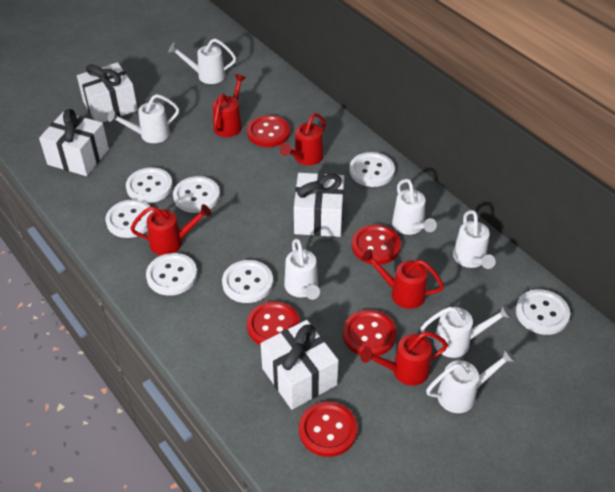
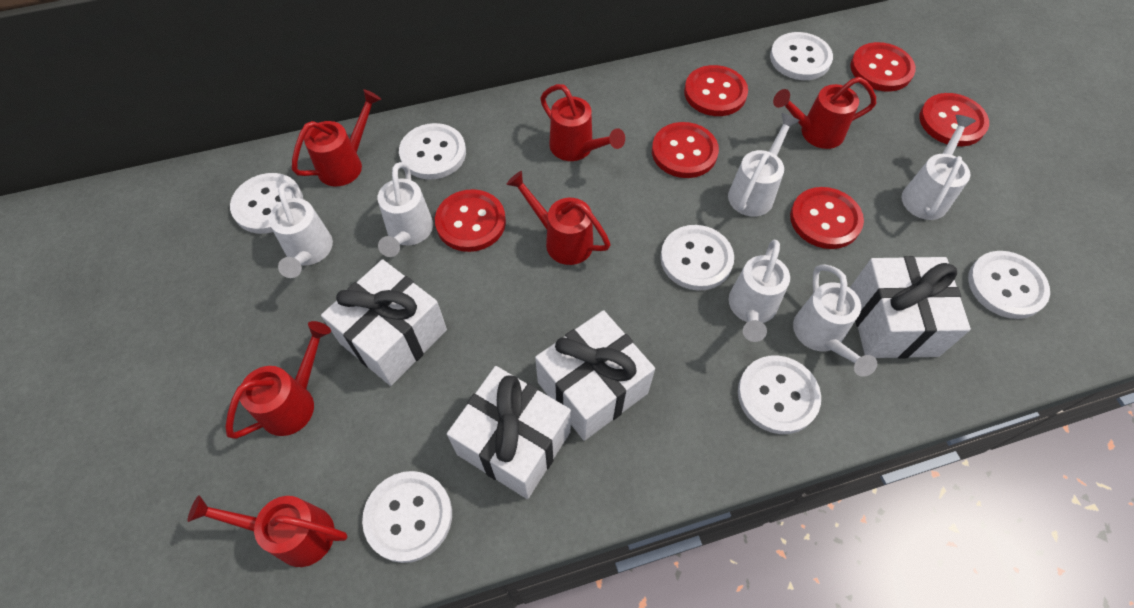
red button: 5 -> 6
red watering can: 5 -> 6
white watering can: 7 -> 6

